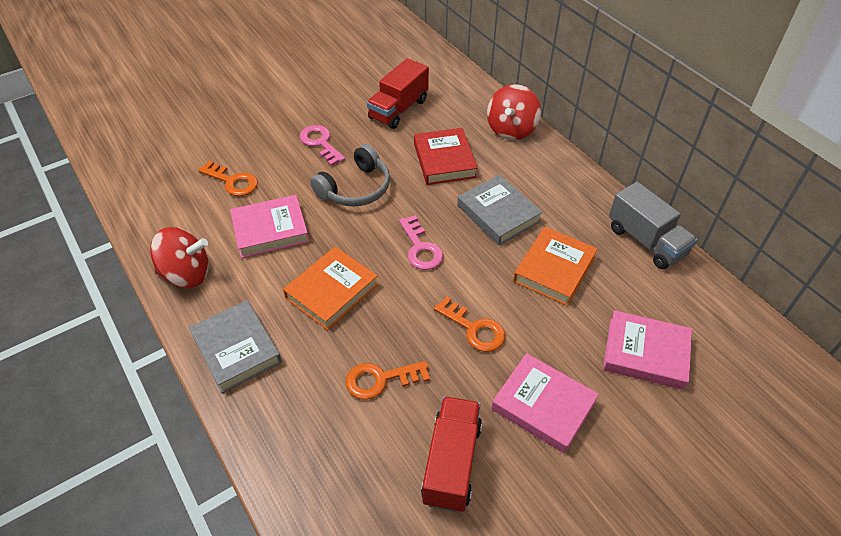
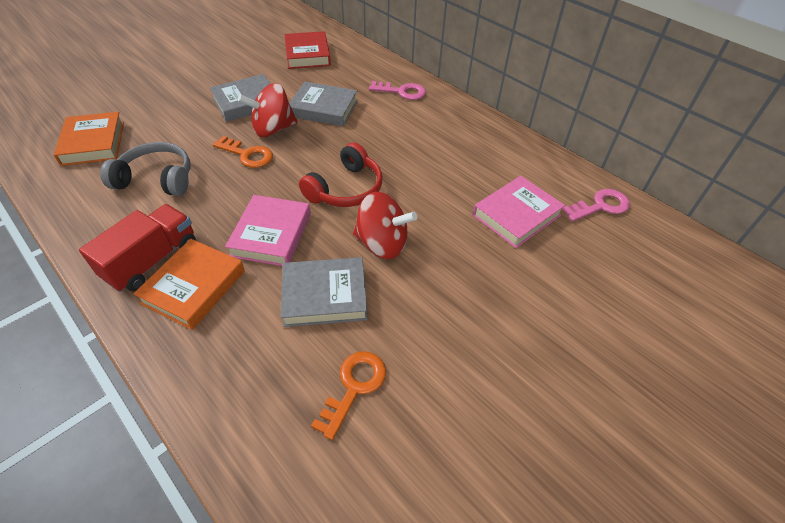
grey book: 2 -> 3
grey truck: 1 -> 0
orange key: 3 -> 2
pink book: 3 -> 2
red headphones: 0 -> 1
red truck: 2 -> 1

